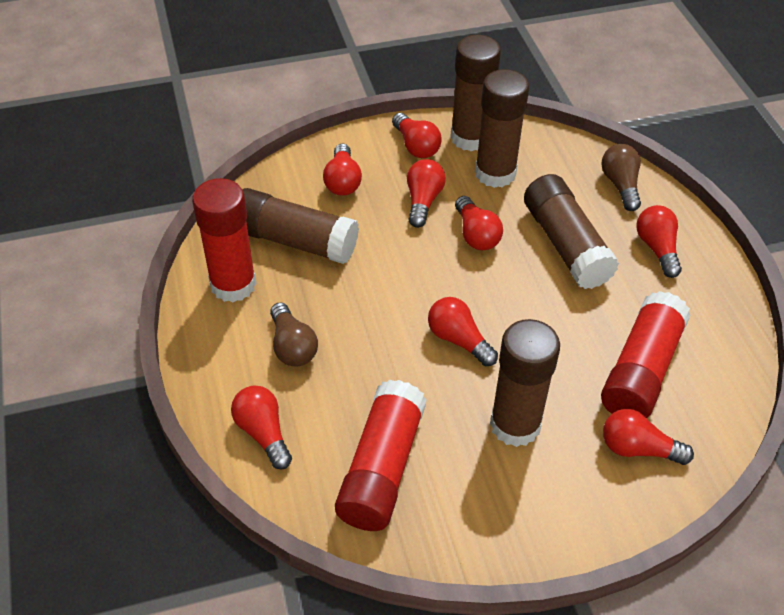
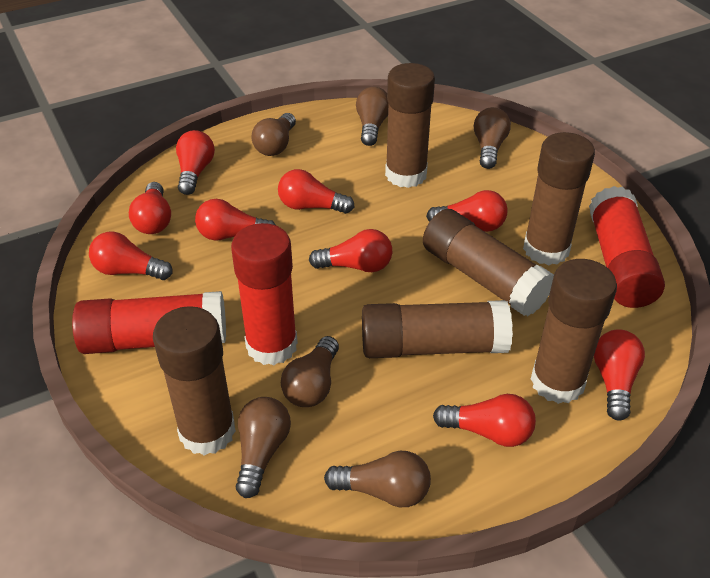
brown glue stick: 5 -> 6
brown light bulb: 2 -> 6
red light bulb: 8 -> 9

